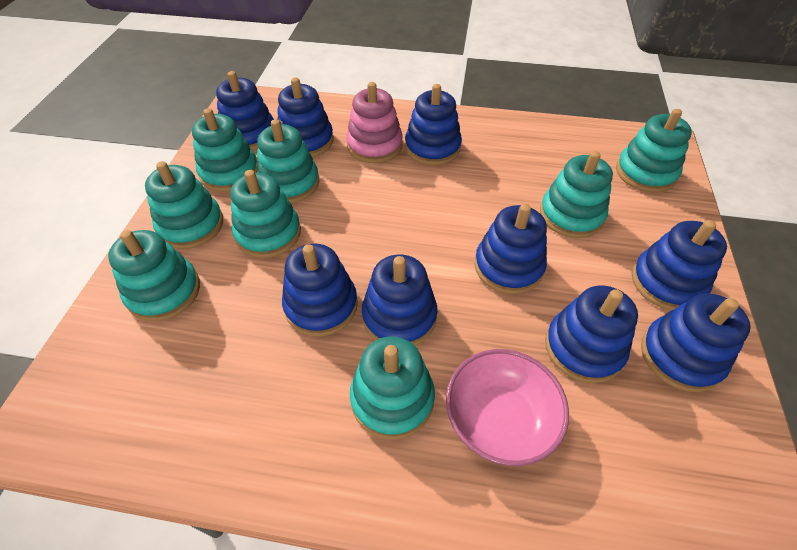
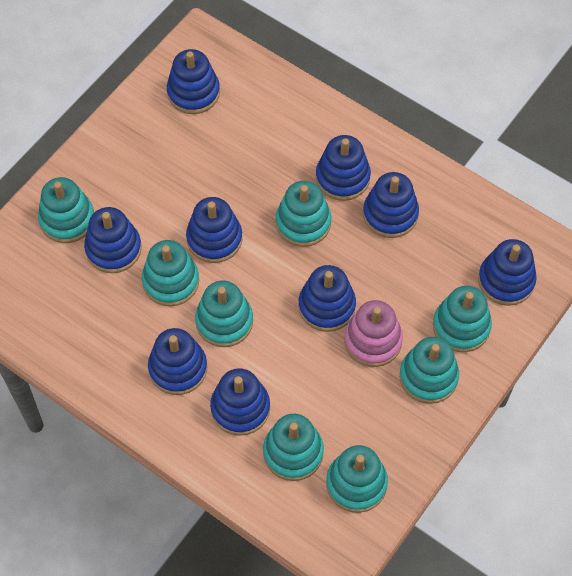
pink bowl: 1 -> 0

